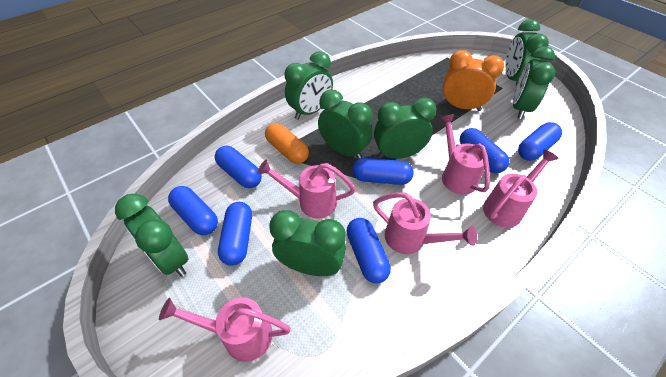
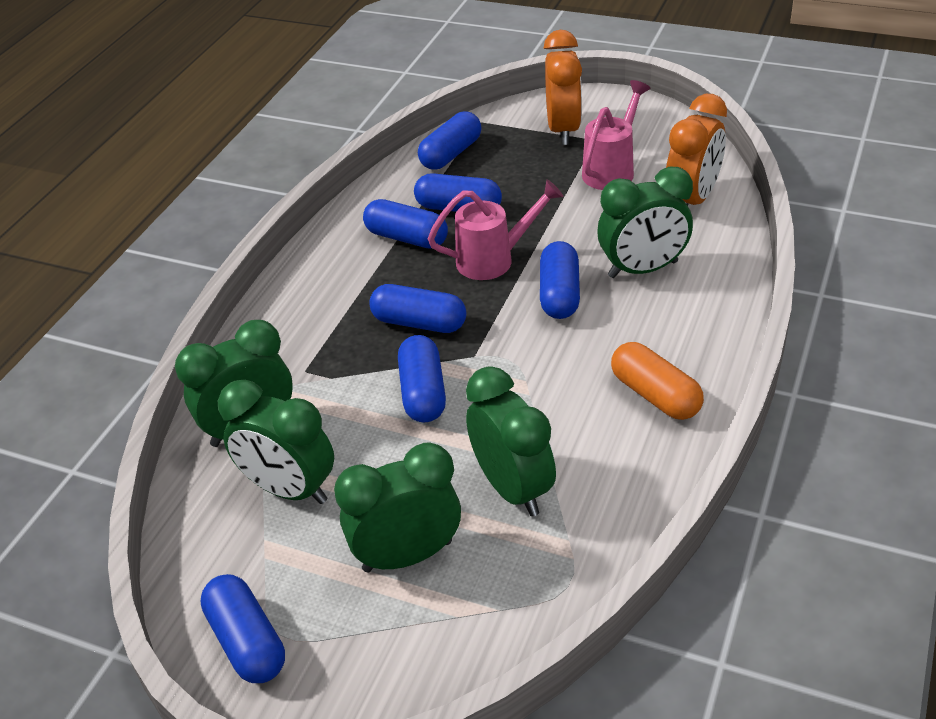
green clock: 7 -> 5
orange clock: 1 -> 2
pink watering can: 5 -> 2

